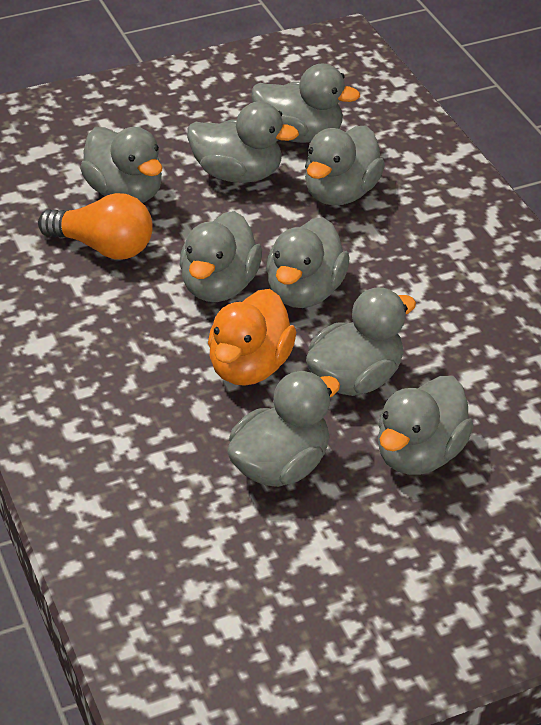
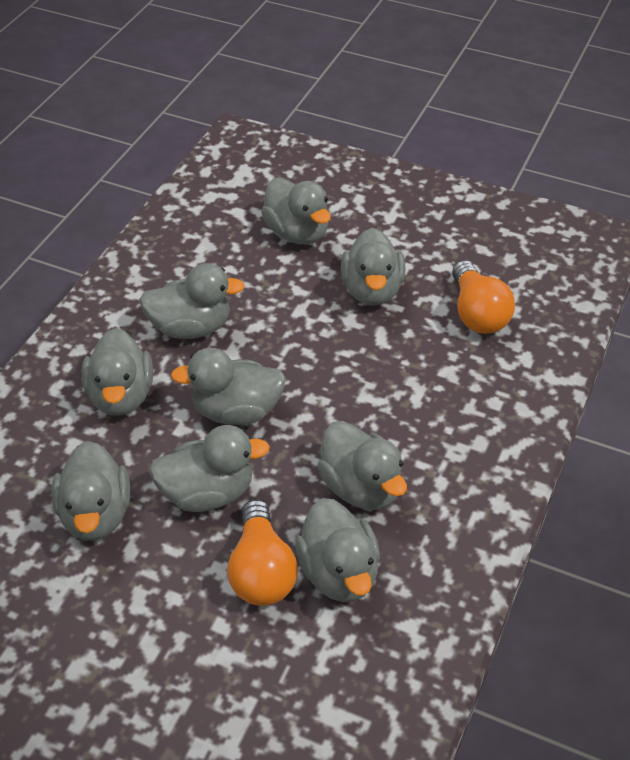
orange duck: 1 -> 0
orange light bulb: 1 -> 2

